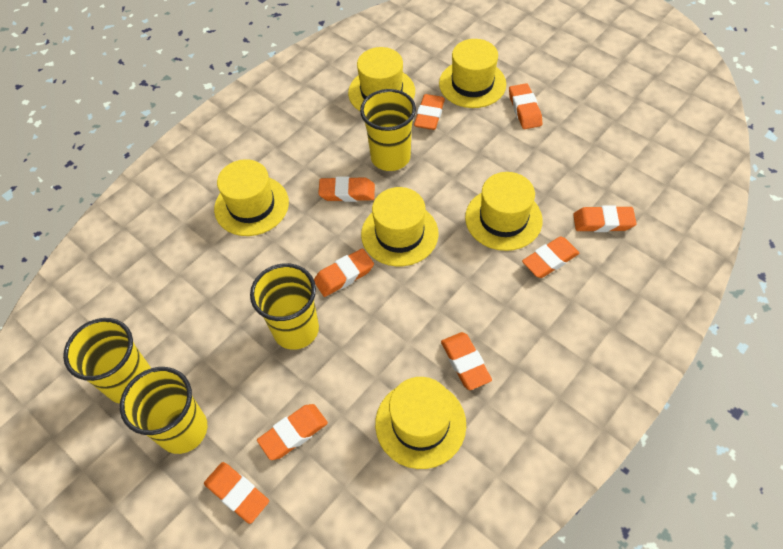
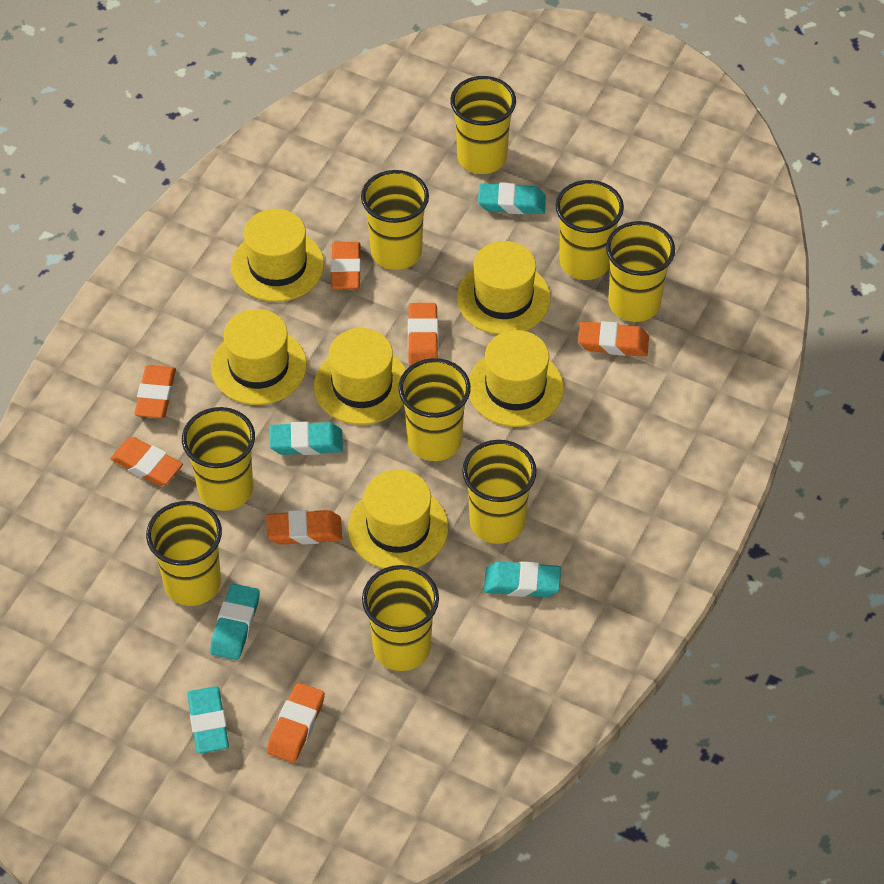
orange eraser: 9 -> 7
turquoise eraser: 0 -> 5
yellow cup: 4 -> 9

